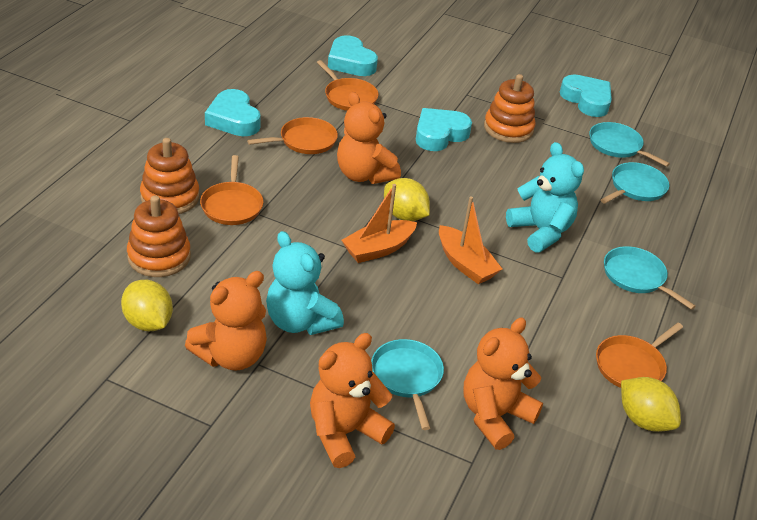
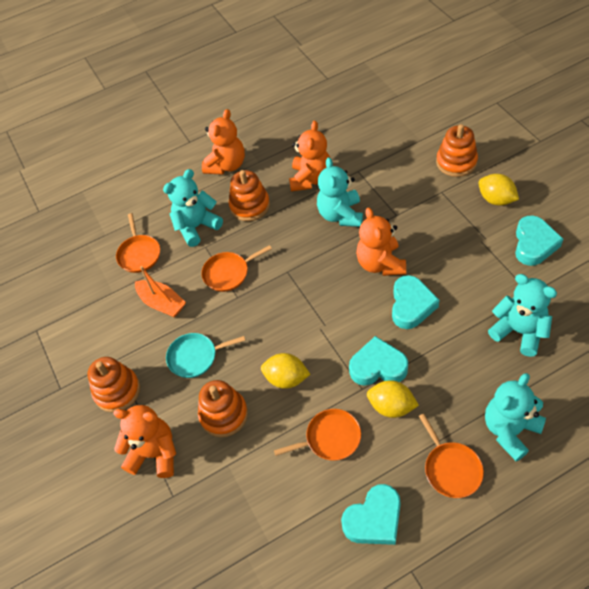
orange boat: 2 -> 1
orange stacking toy: 3 -> 4
turquoise pan: 4 -> 1
turquoise teddy bear: 2 -> 4

